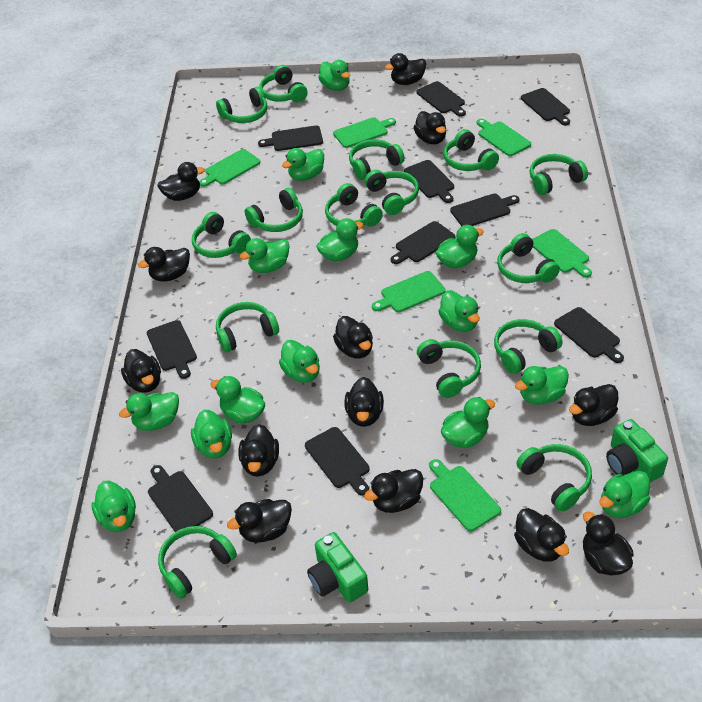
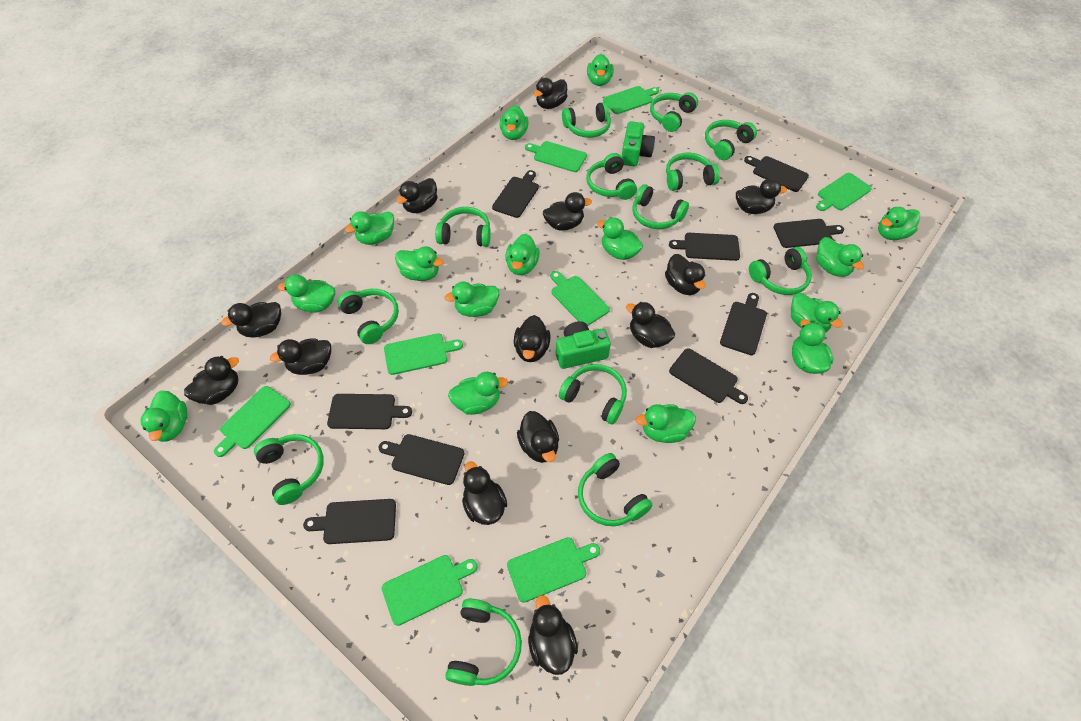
black cutting board: 10 -> 9
green cutting board: 6 -> 8
green duck: 14 -> 15
green headphones: 15 -> 13

